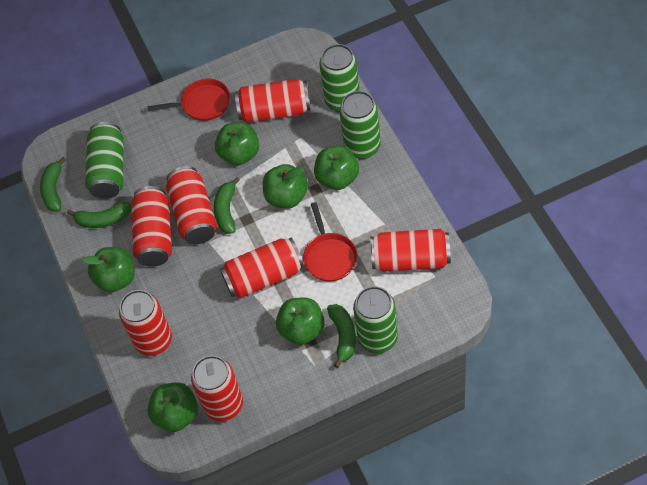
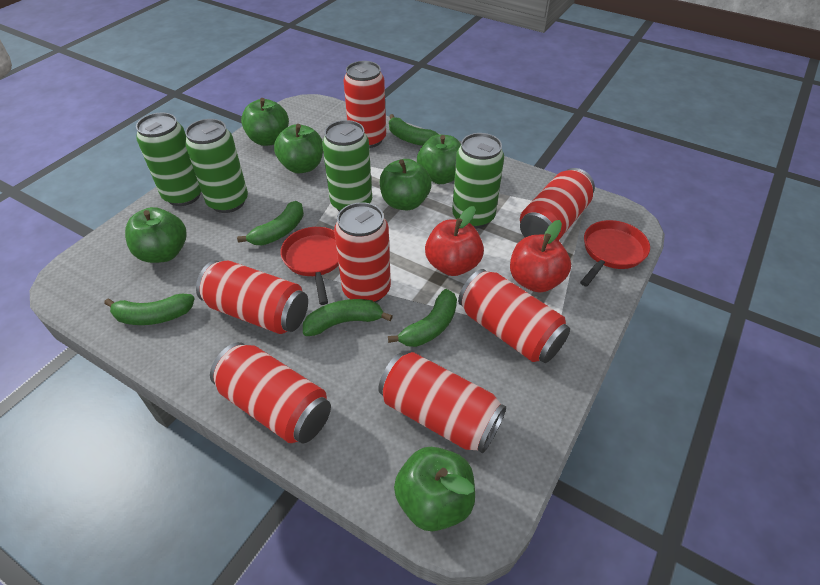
green banana: 4 -> 5
red apple: 0 -> 2

